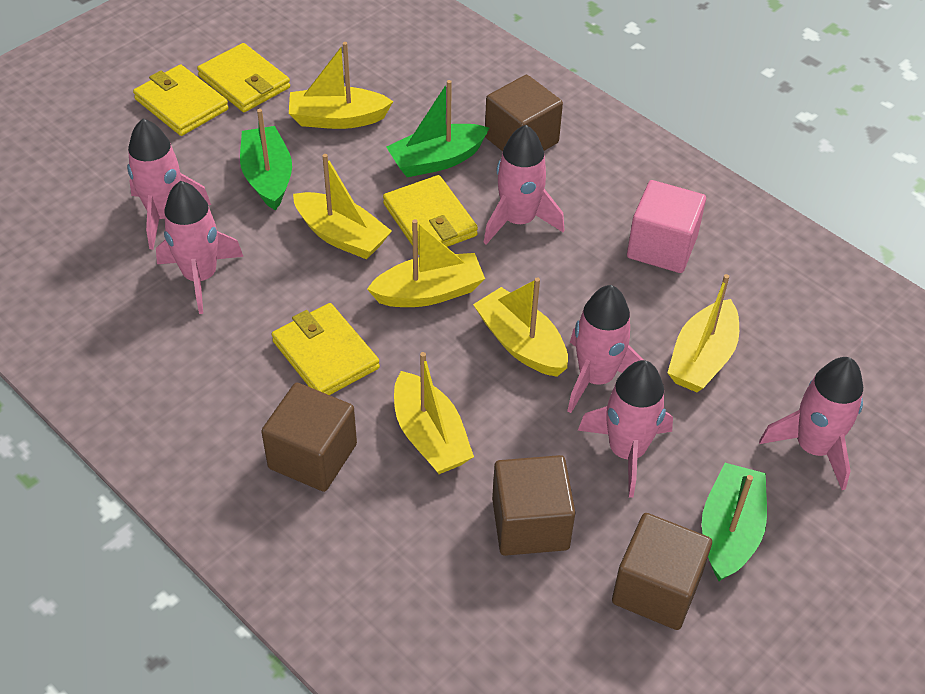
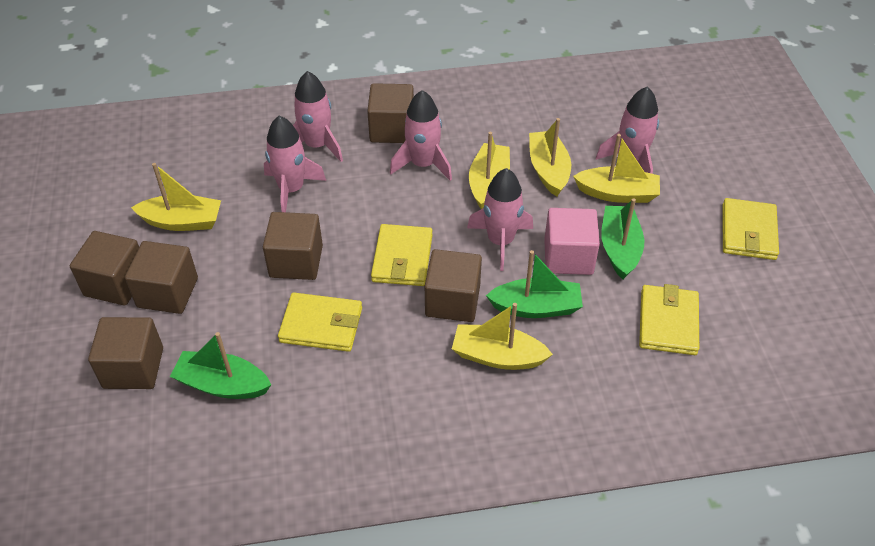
brown cube: 4 -> 6
pink rocket: 6 -> 5
yellow boat: 6 -> 5

